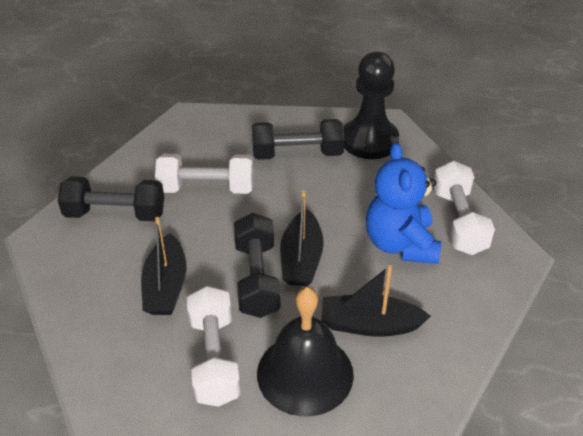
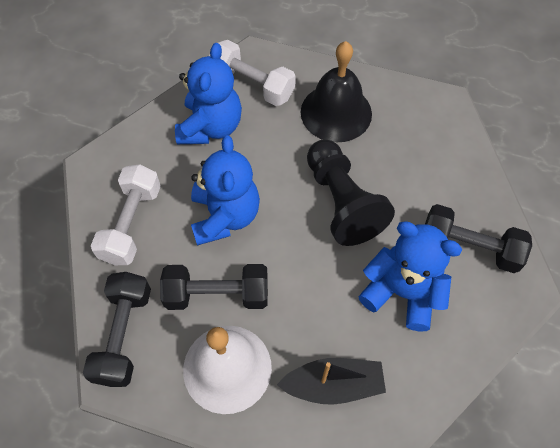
black boat: 3 -> 1
blue teddy bear: 1 -> 3
white bell: 0 -> 1
white dumbbell: 3 -> 2

